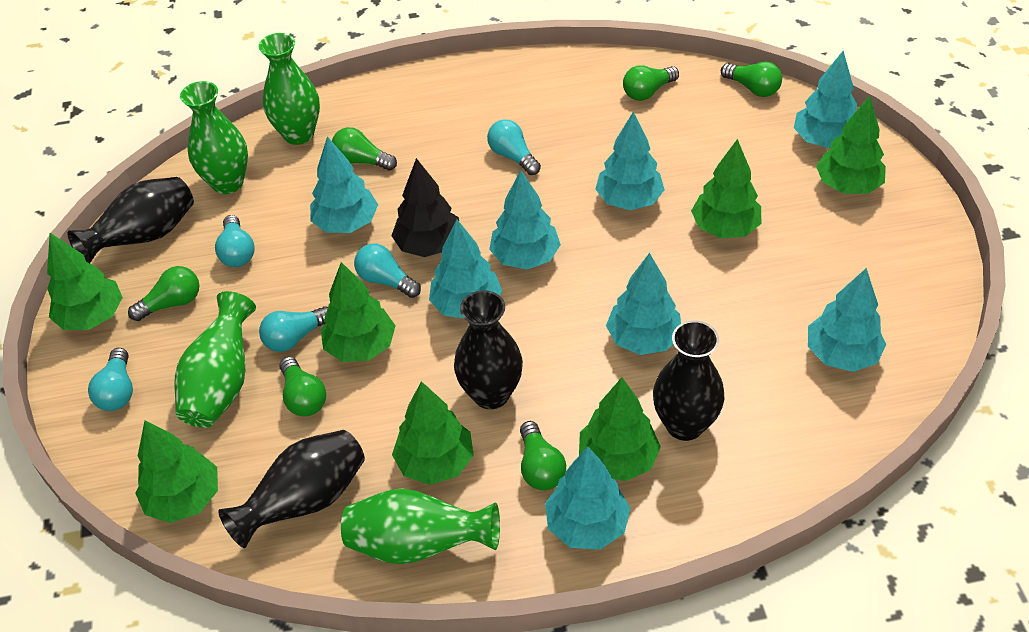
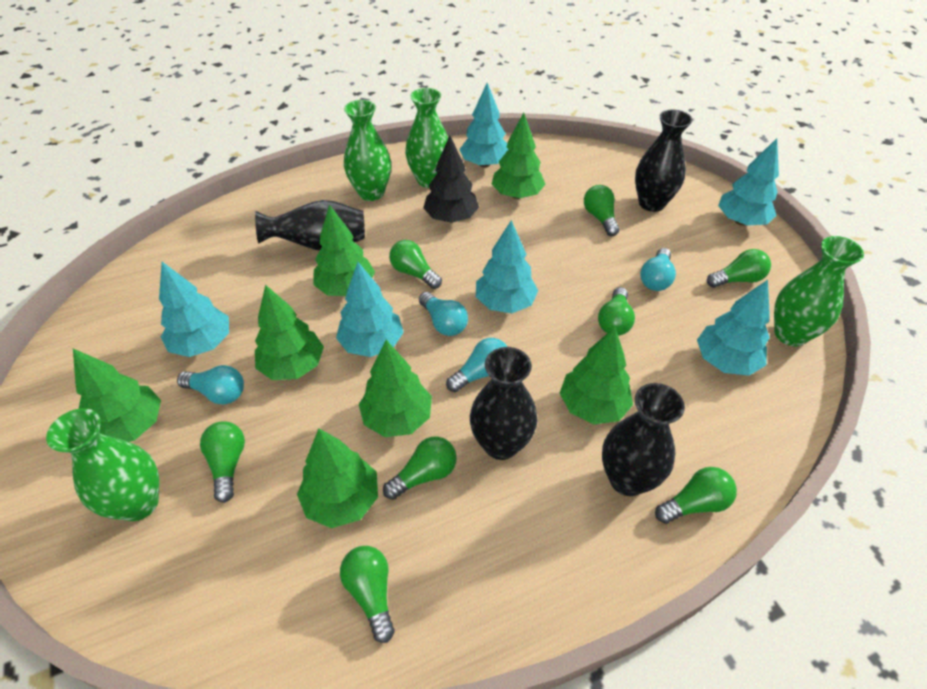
green light bulb: 6 -> 8
turquoise light bulb: 5 -> 4
turquoise tree: 8 -> 6

